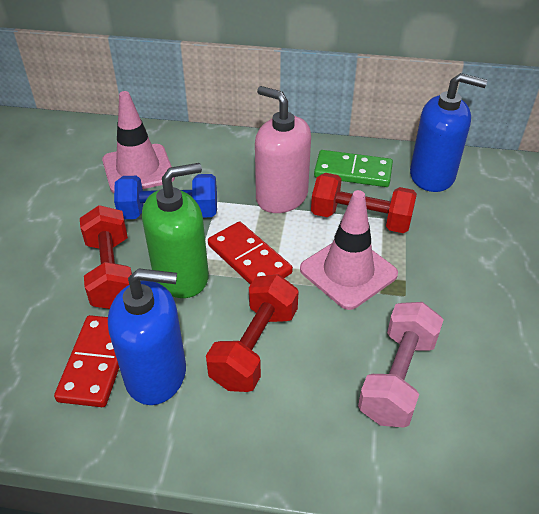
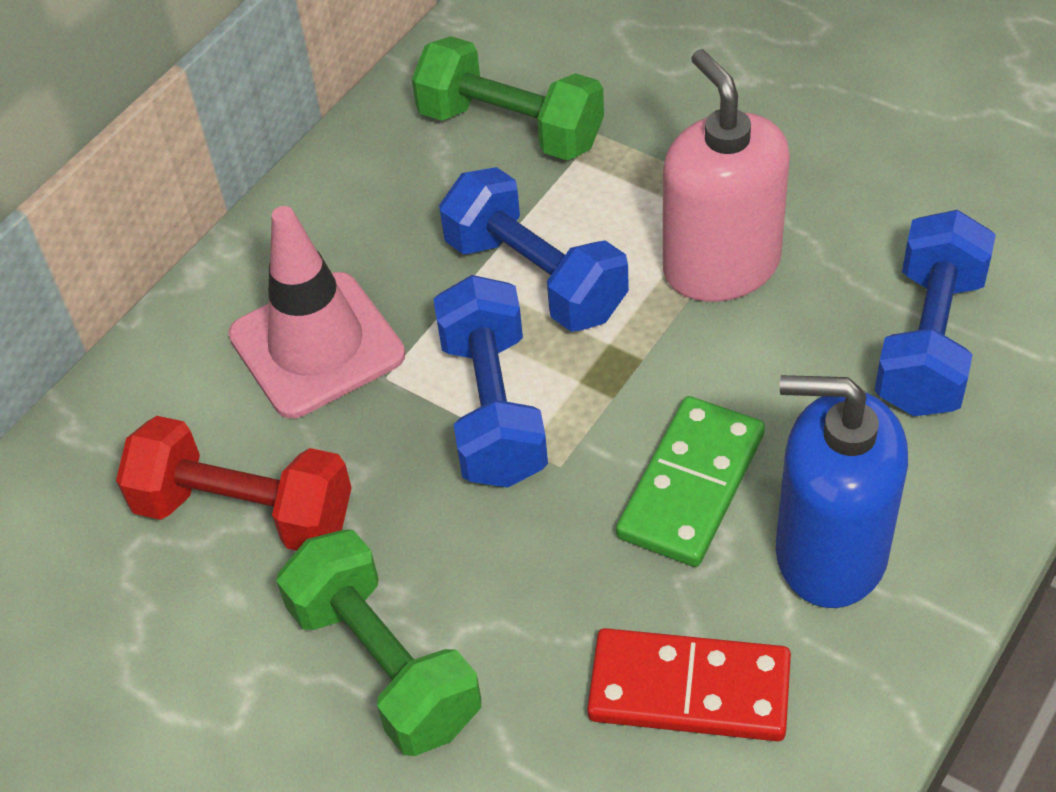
blue dumbbell: 1 -> 3
blue soap dispenser: 2 -> 1
green dumbbell: 0 -> 2
green soap dispenser: 1 -> 0
pink dumbbell: 1 -> 0
pink traffic cone: 2 -> 1
red domino: 2 -> 1
red dumbbell: 3 -> 1

